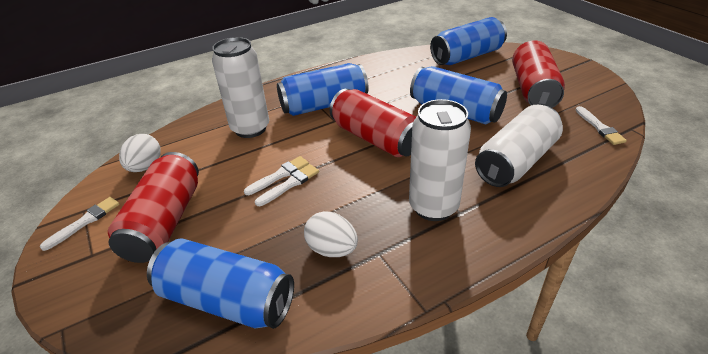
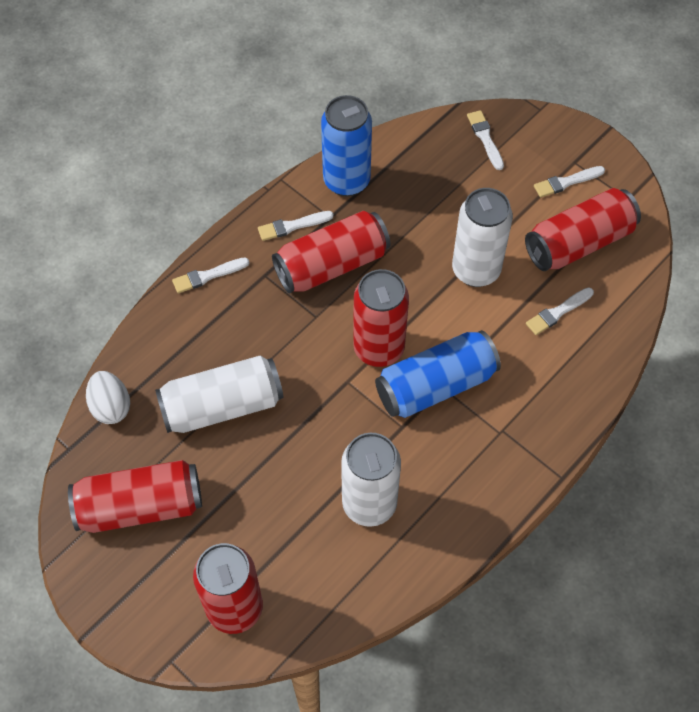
blue can: 4 -> 2
red can: 3 -> 5
white brush: 4 -> 5
white egg: 2 -> 1

